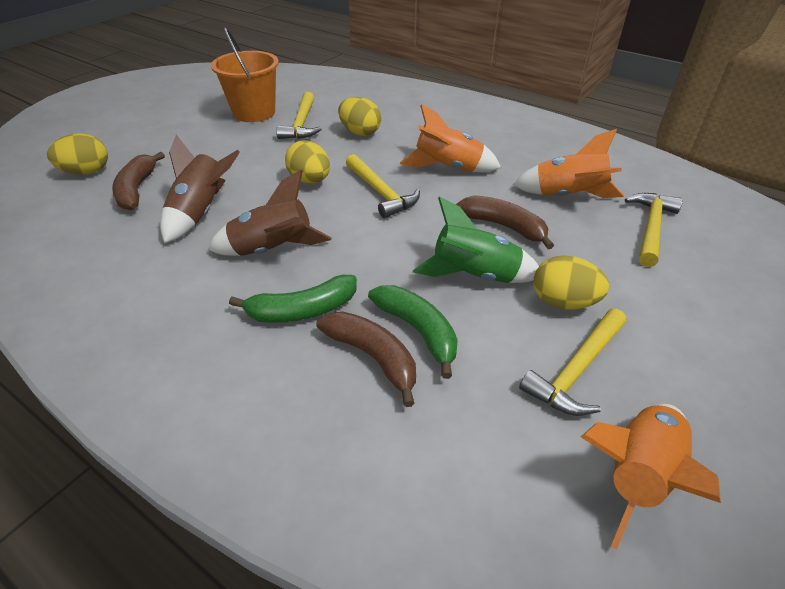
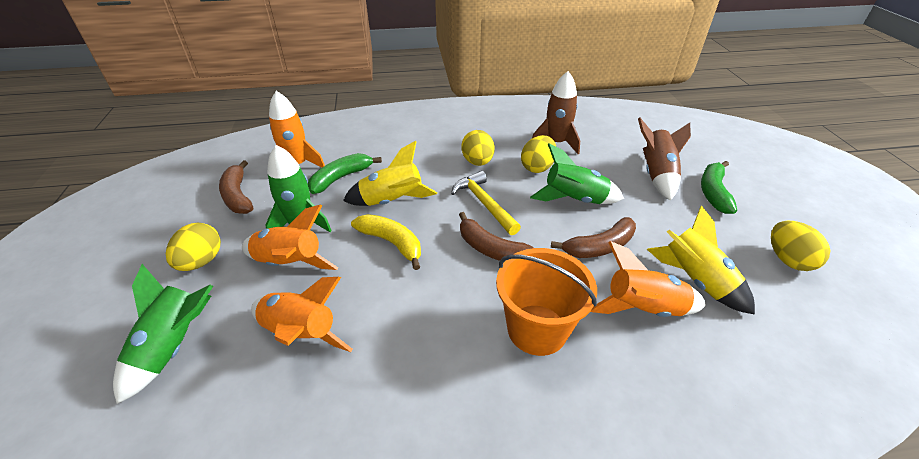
green rocket: 1 -> 3
orange rocket: 3 -> 4
yellow banana: 0 -> 1
yellow hammer: 4 -> 1
yellow rocket: 0 -> 2

